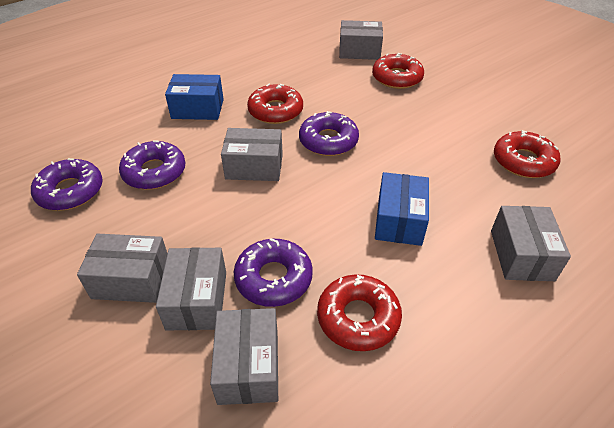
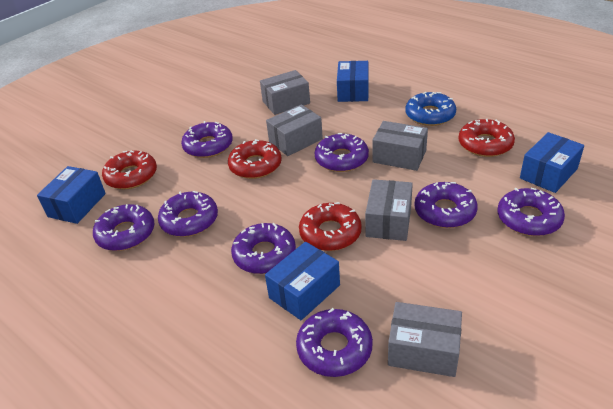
blue box: 2 -> 4
blue donut: 0 -> 1
grey box: 6 -> 5
purple donut: 4 -> 8

